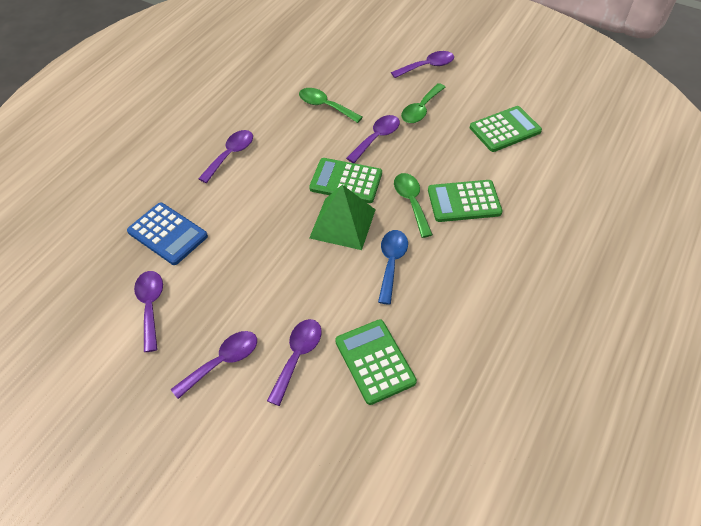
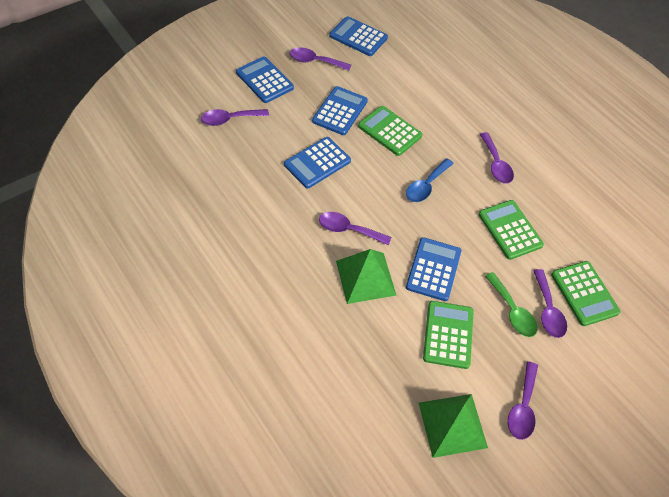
blue calculator: 1 -> 5
green pyramid: 1 -> 2
green spoon: 3 -> 1

